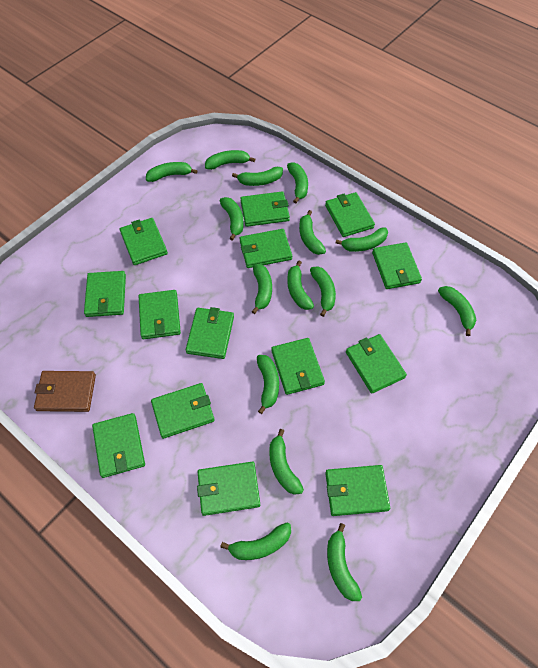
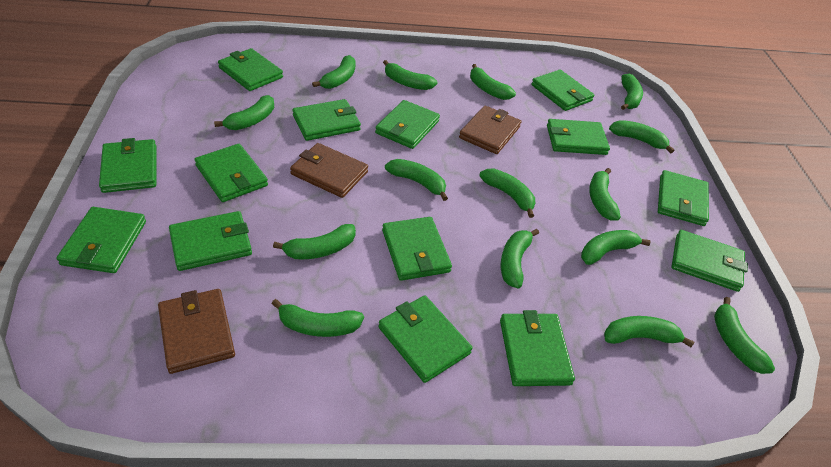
brown wallet: 1 -> 3

